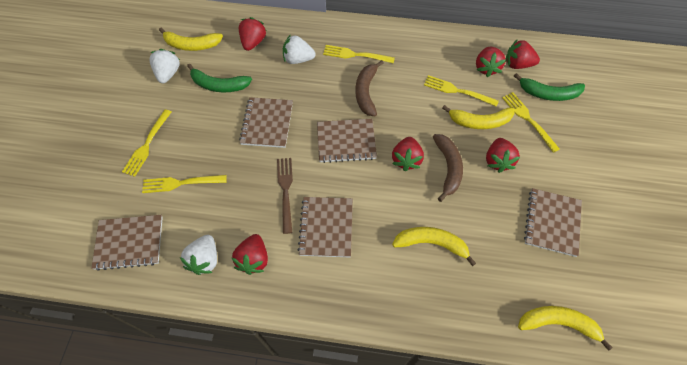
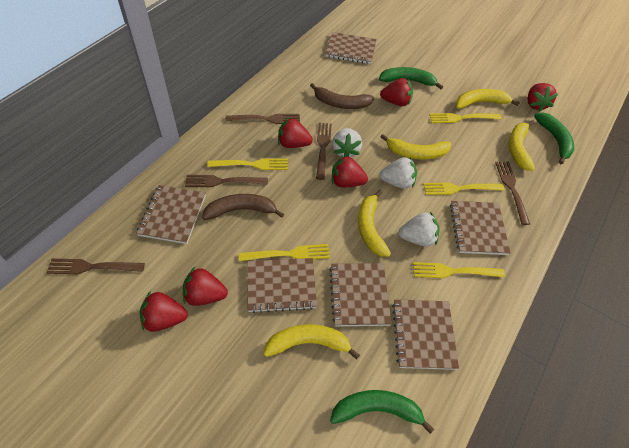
brown fork: 1 -> 5
brown notebook: 5 -> 6
green banana: 2 -> 3
yellow banana: 4 -> 5

